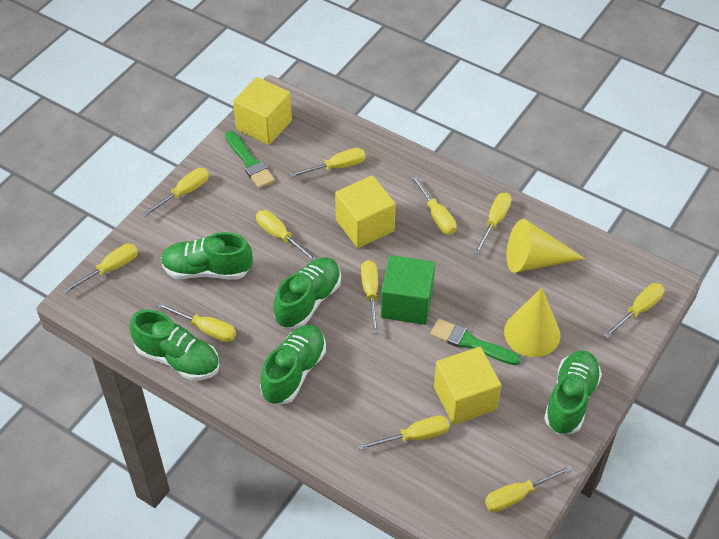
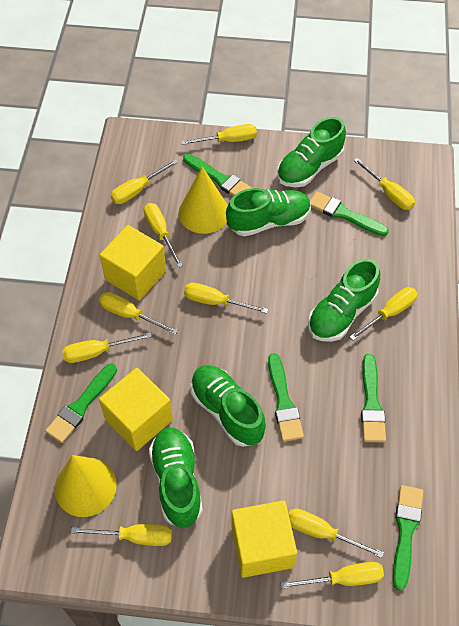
green brush: 2 -> 6
green cube: 1 -> 0

